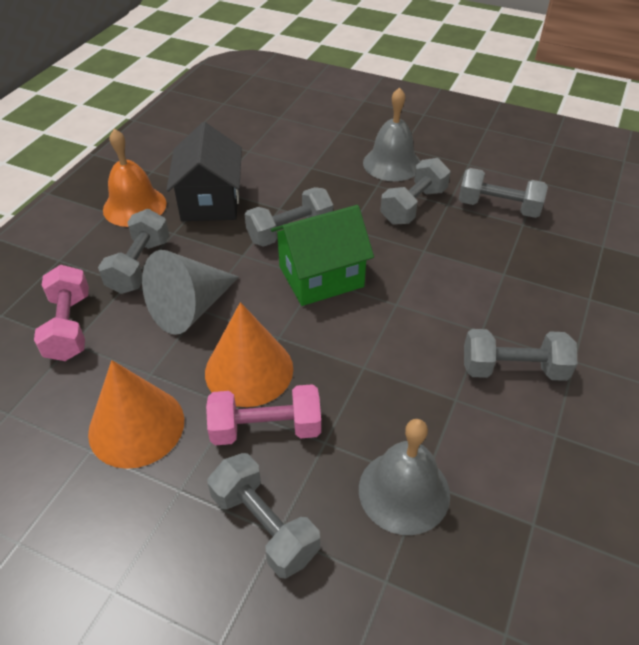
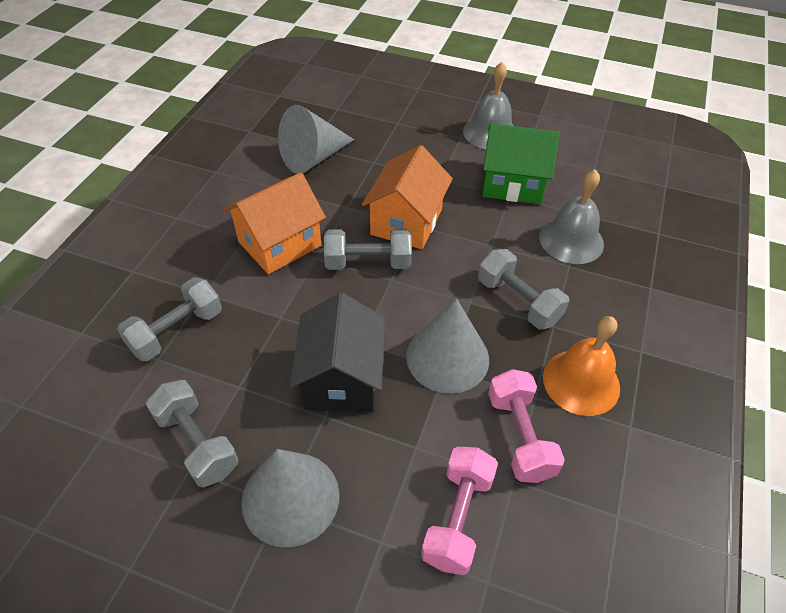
grey cone: 1 -> 3
grey dumbbell: 6 -> 4
orange cone: 2 -> 0
orange house: 0 -> 2

